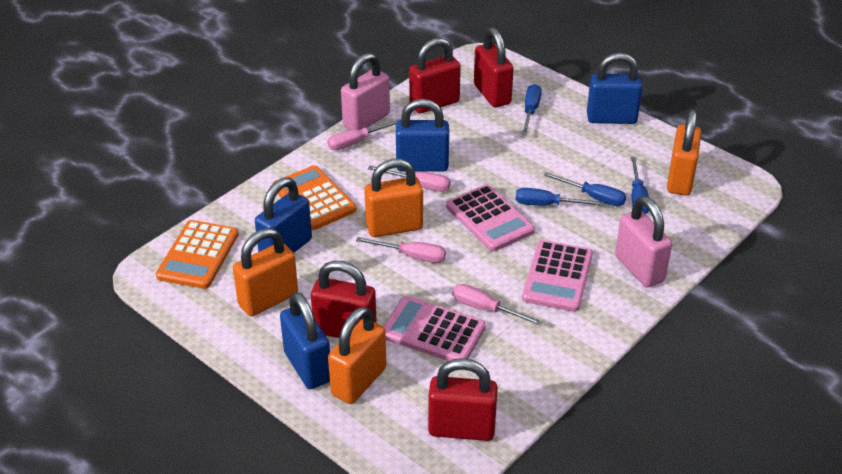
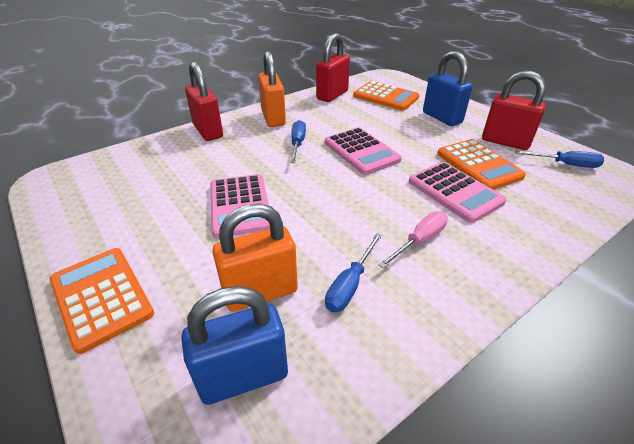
blue padlock: 4 -> 2
blue screwdriver: 4 -> 3
orange calculator: 2 -> 3
orange padlock: 4 -> 2
pink padlock: 2 -> 0
pink screwdriver: 4 -> 1
red padlock: 4 -> 3

